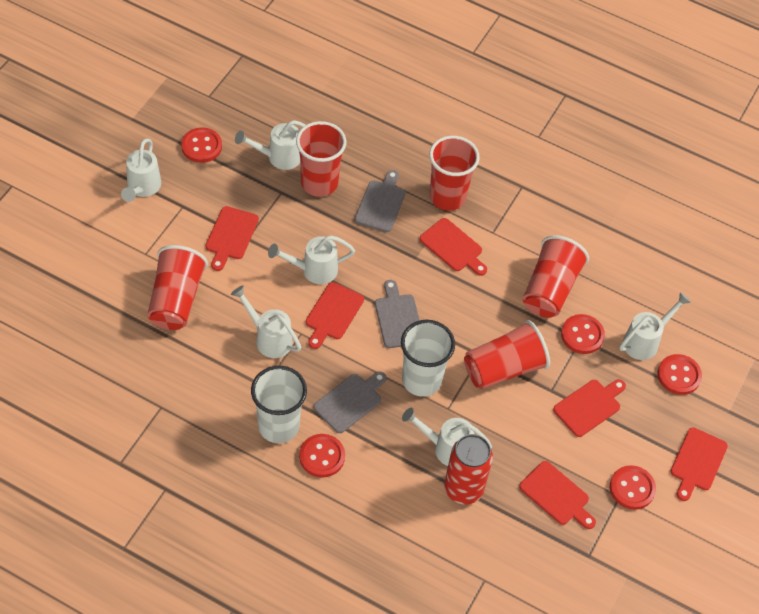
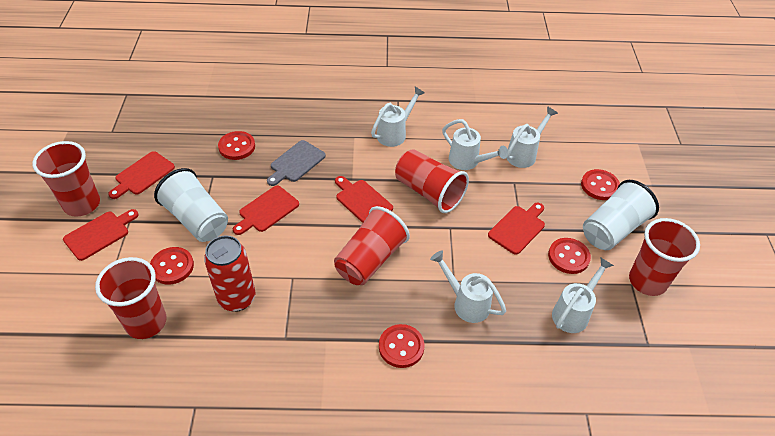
grey cutting board: 3 -> 1
red cutting board: 6 -> 5
white watering can: 6 -> 5

